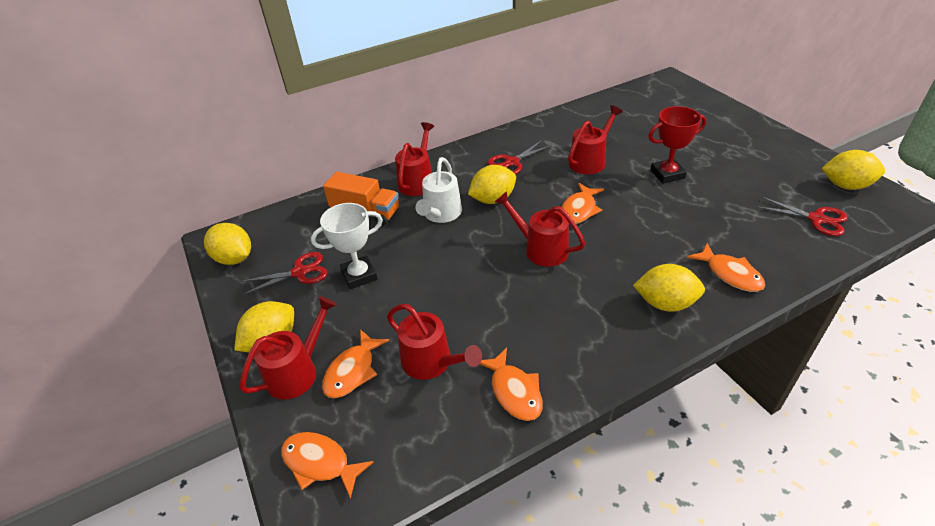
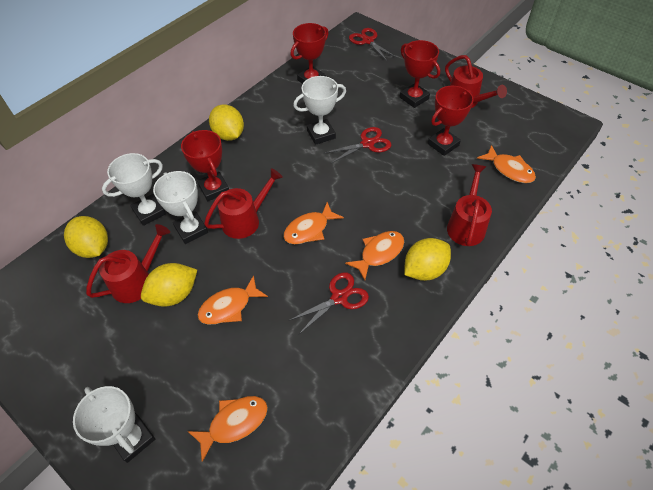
orange truck: 1 -> 0
red trophy: 1 -> 4
red watering can: 5 -> 4
white trophy: 1 -> 4
white watering can: 1 -> 0
yellow lemon: 5 -> 4

